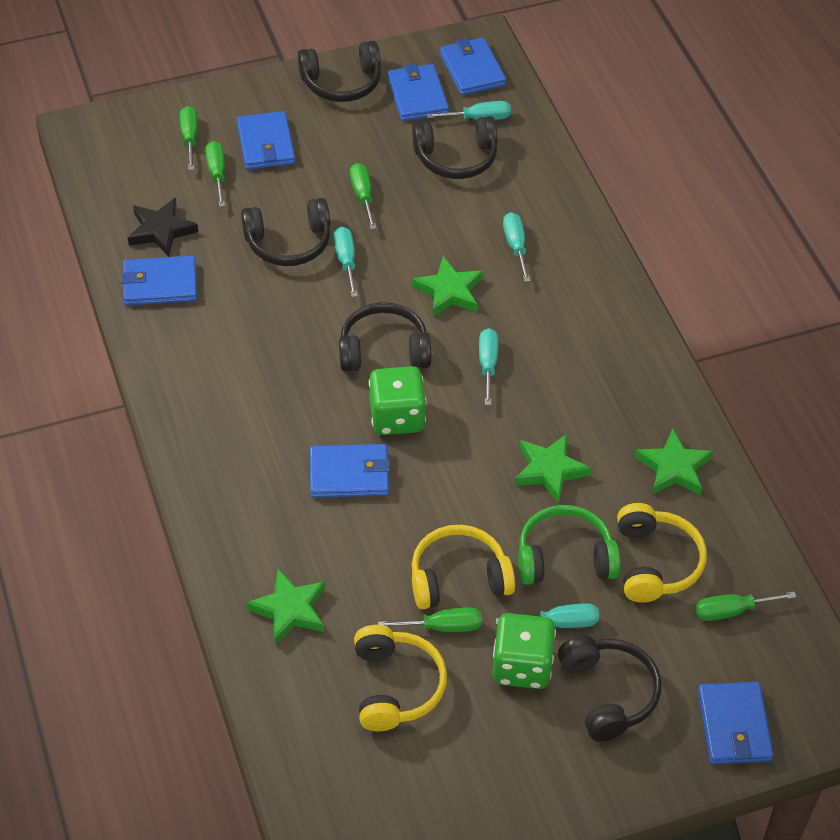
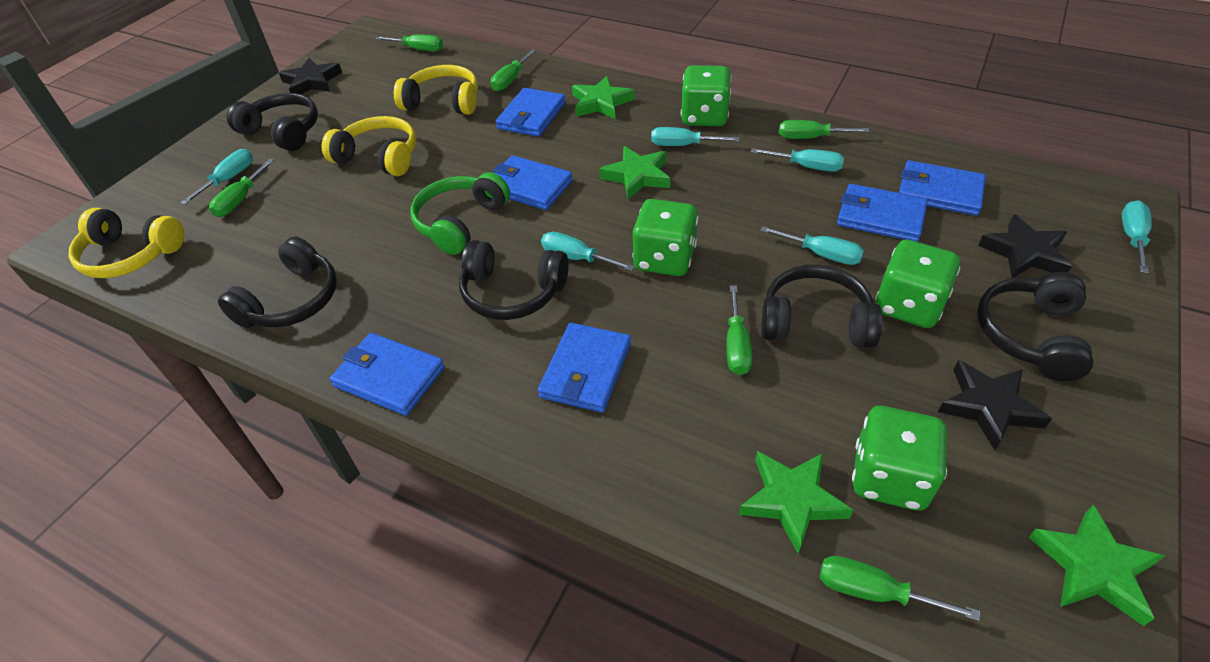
black star: 1 -> 3
green dice: 2 -> 4
green screwdriver: 5 -> 6
turquoise screwdriver: 5 -> 6

